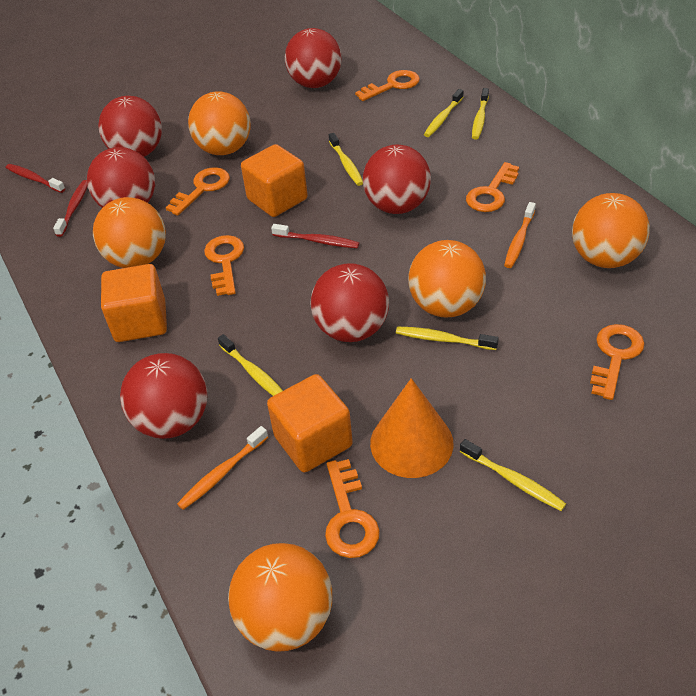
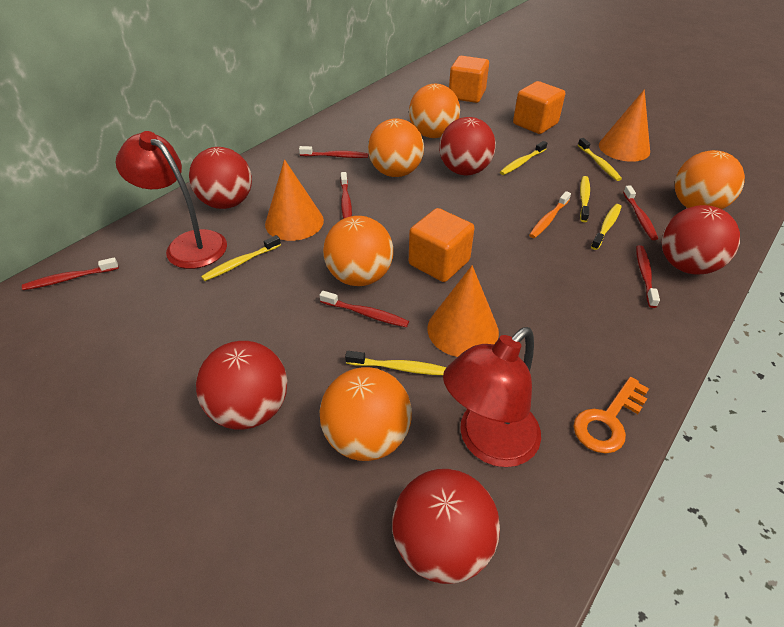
orange cone: 1 -> 3
orange key: 6 -> 1
orange toothbrush: 2 -> 1
red ball: 6 -> 5
red lamp: 0 -> 2
red toothbrush: 3 -> 6

